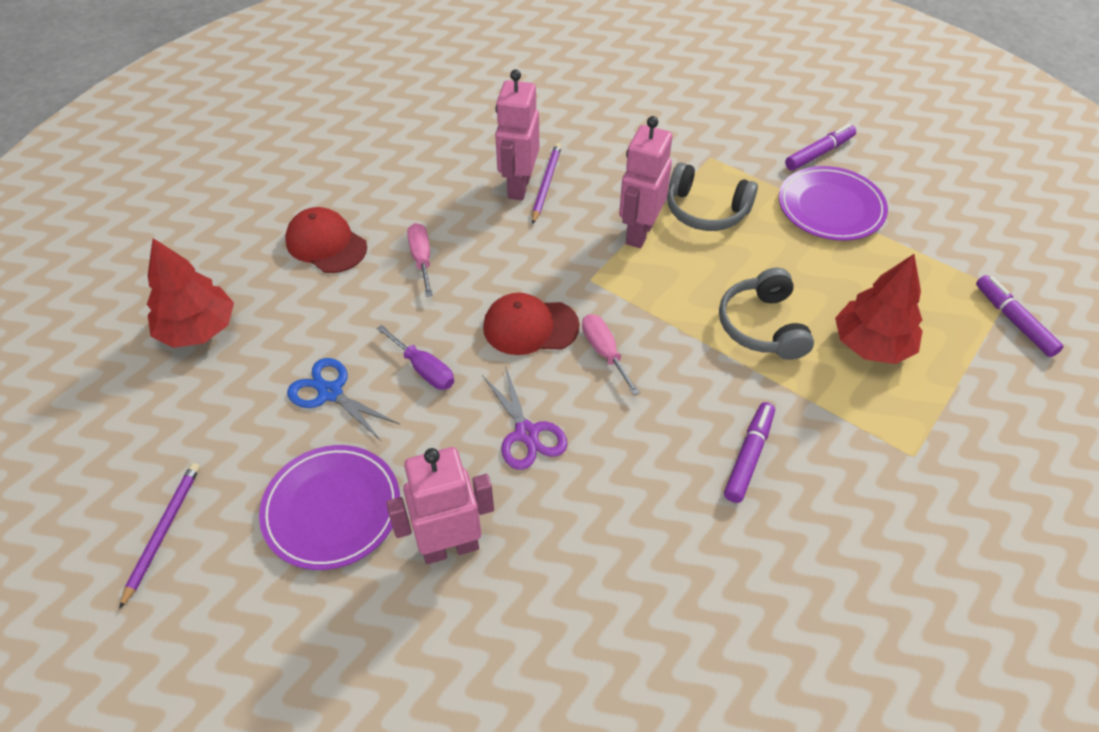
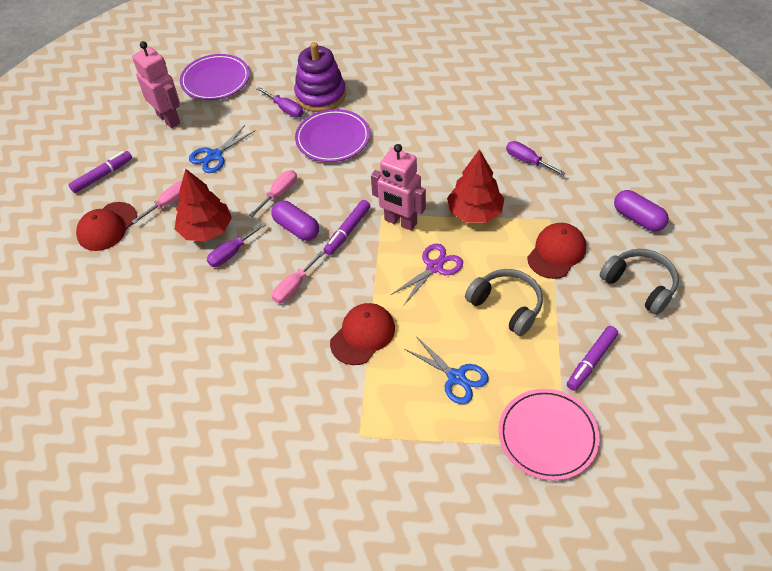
blue scissors: 1 -> 2
pink plate: 0 -> 1
pink robot: 3 -> 2
pink screwdriver: 2 -> 3
purple capsule: 0 -> 2
purple pencil: 2 -> 0
purple screwdriver: 1 -> 3
purple stacking toy: 0 -> 1
red cap: 2 -> 3

